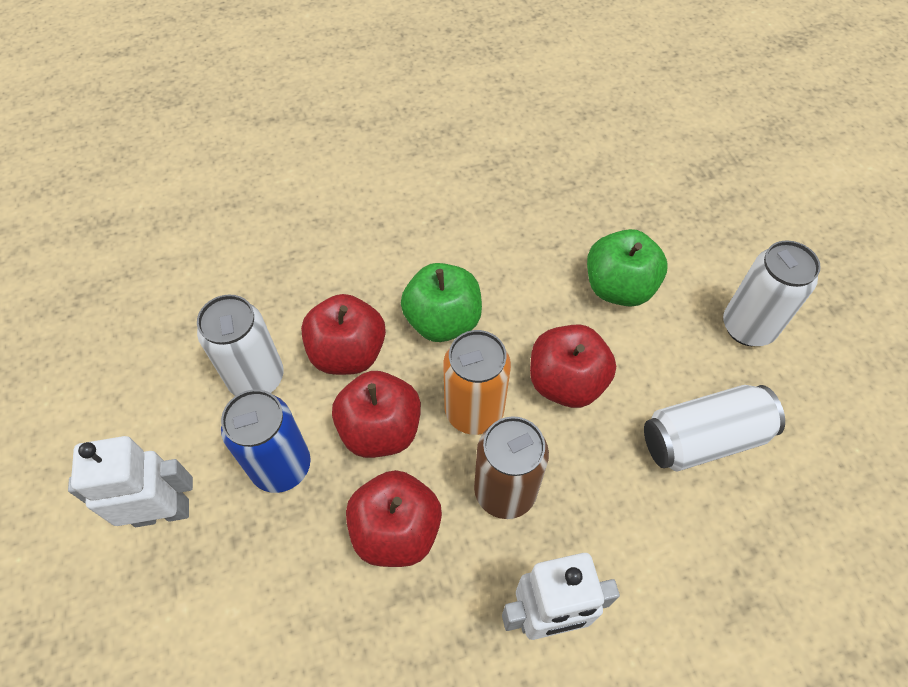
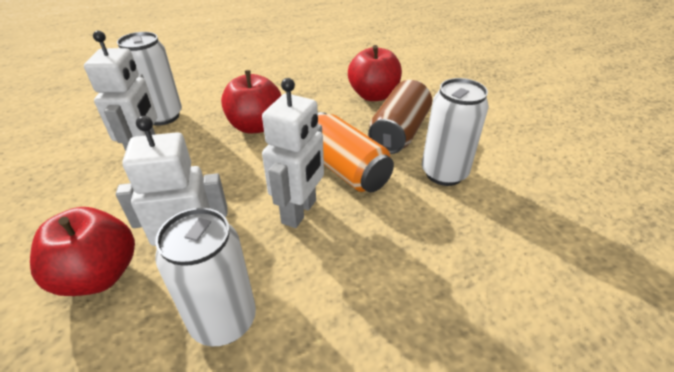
blue can: 1 -> 0
green apple: 2 -> 0
red apple: 4 -> 3
white robot: 2 -> 3

